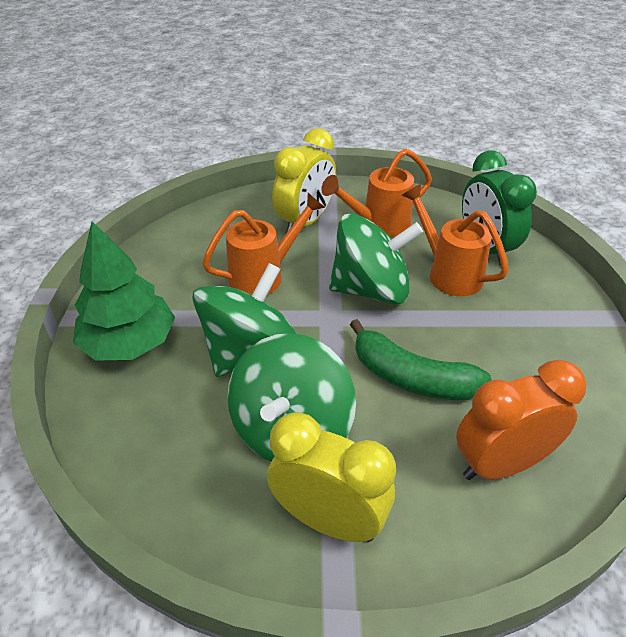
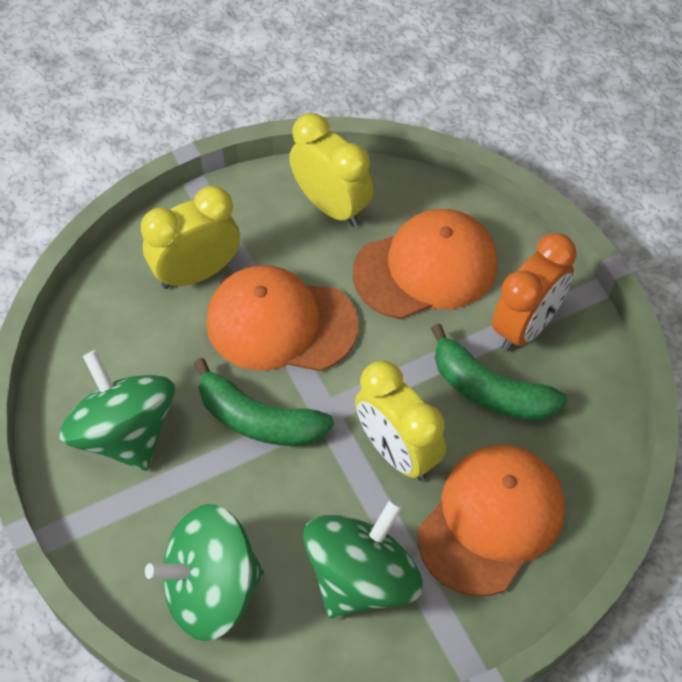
green banana: 1 -> 2
green clock: 1 -> 0
green tree: 1 -> 0
orange cap: 0 -> 3
orange watering can: 3 -> 0
yellow clock: 2 -> 3

